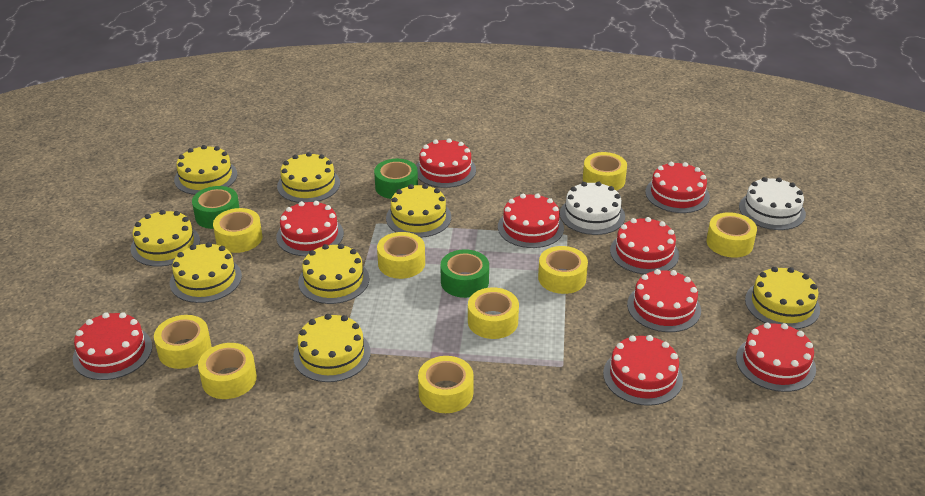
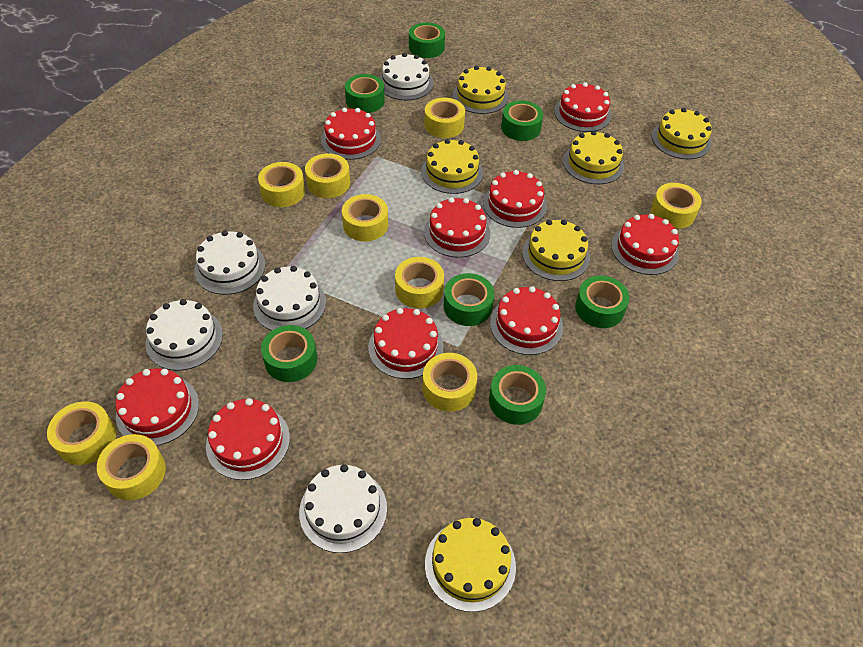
green tape: 3 -> 7
white cake: 2 -> 5
yellow cake: 8 -> 6

